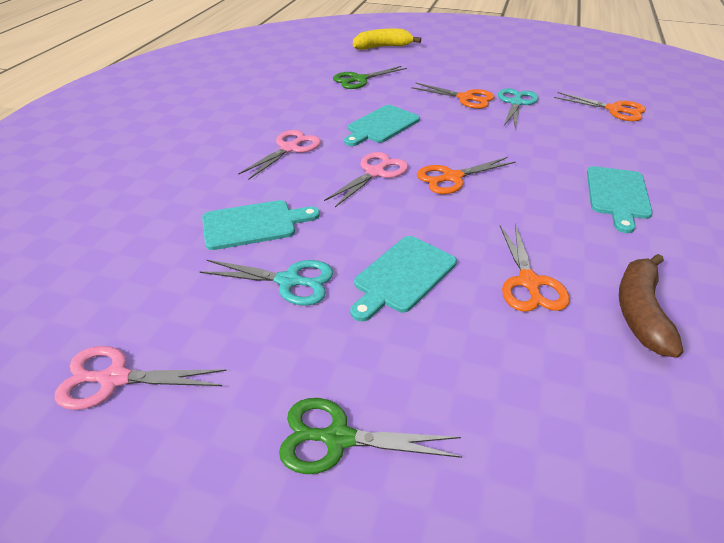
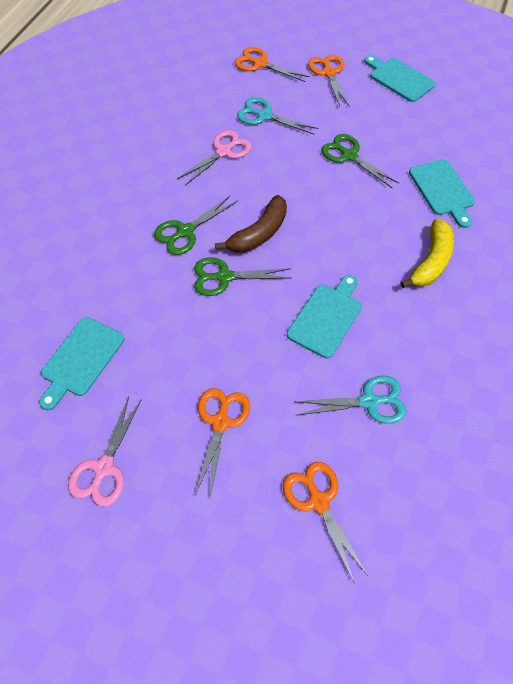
green scissors: 2 -> 3
pink scissors: 3 -> 2

